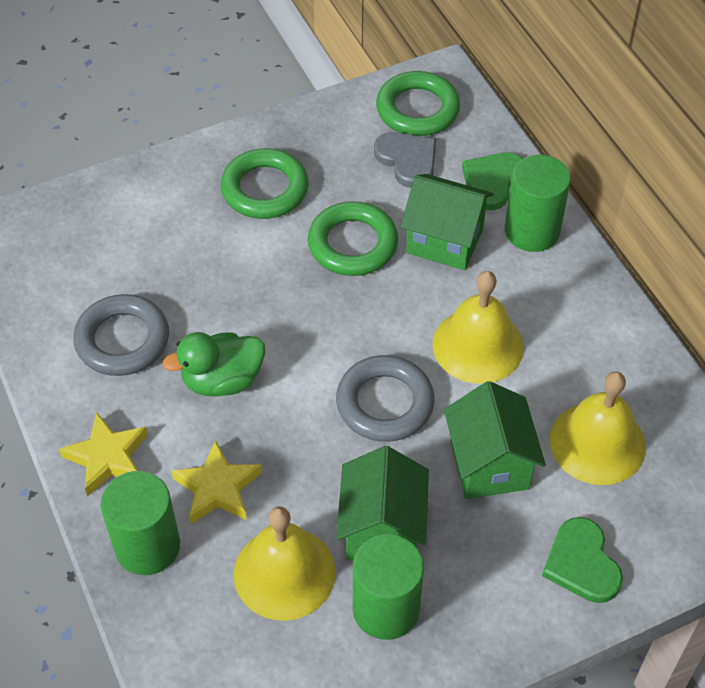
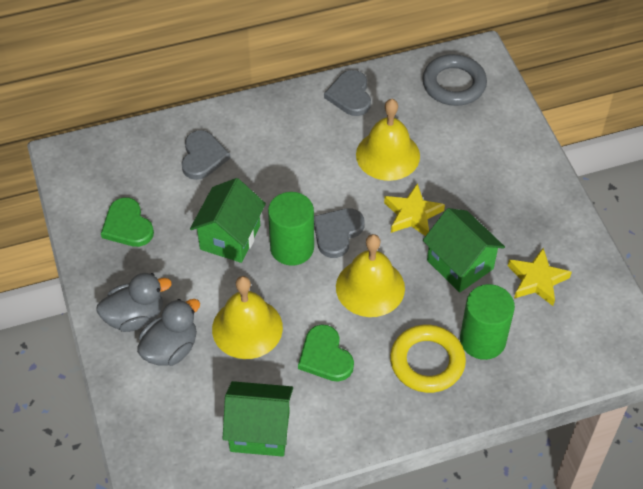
green cylinder: 3 -> 2
green duck: 1 -> 0
green ring: 3 -> 0
grey duck: 0 -> 2
grey heart: 1 -> 3
grey ring: 2 -> 1
yellow ring: 0 -> 1

